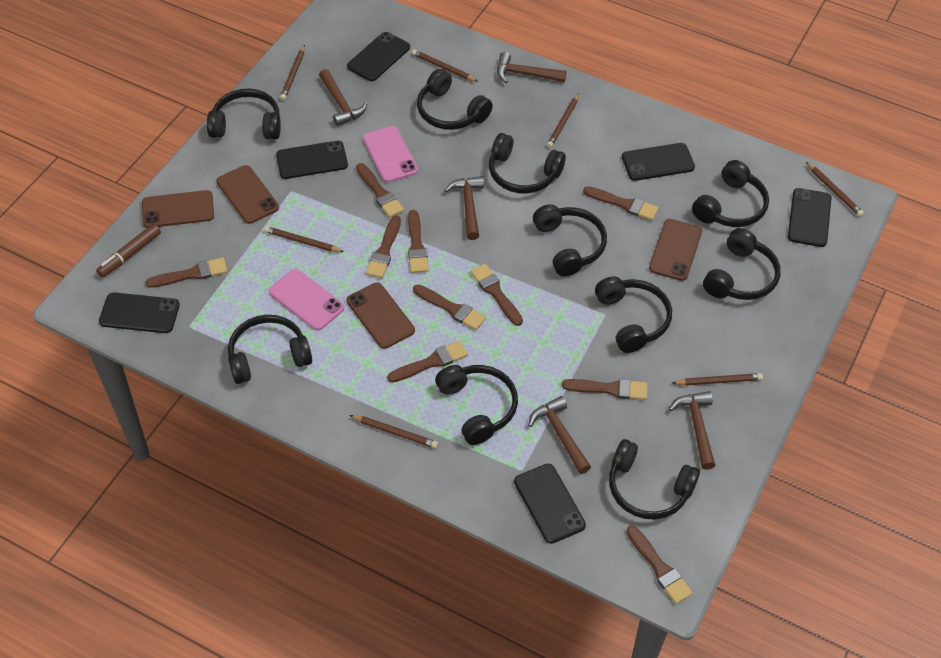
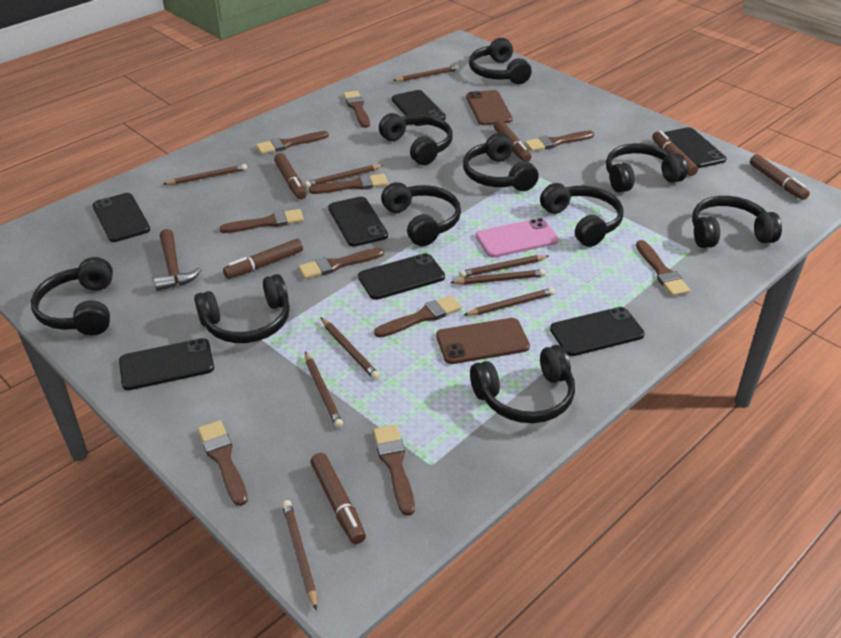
black phone: 6 -> 7
brown hammer: 5 -> 1
brown marker: 1 -> 6
brown pencil: 7 -> 9
brown phone: 4 -> 2
pink phone: 2 -> 1

